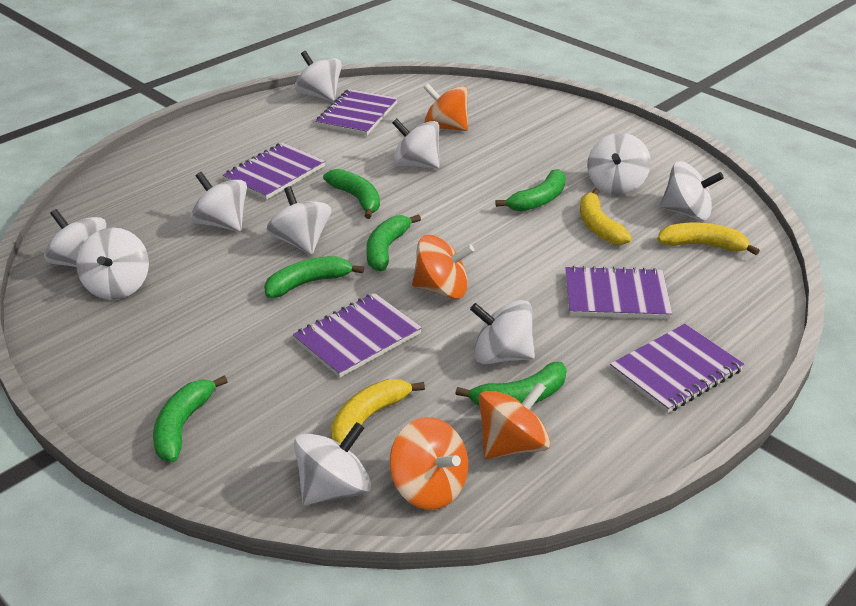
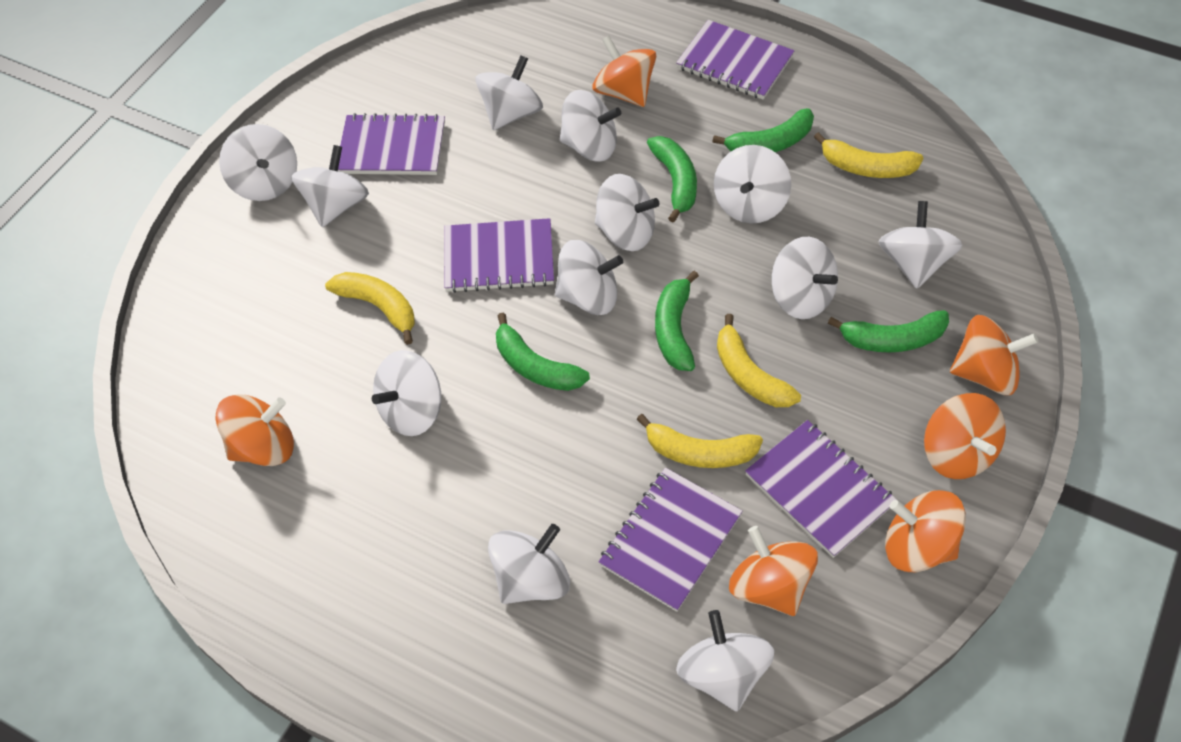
green banana: 6 -> 5
orange spinning top: 4 -> 6
white spinning top: 10 -> 12
yellow banana: 3 -> 4

